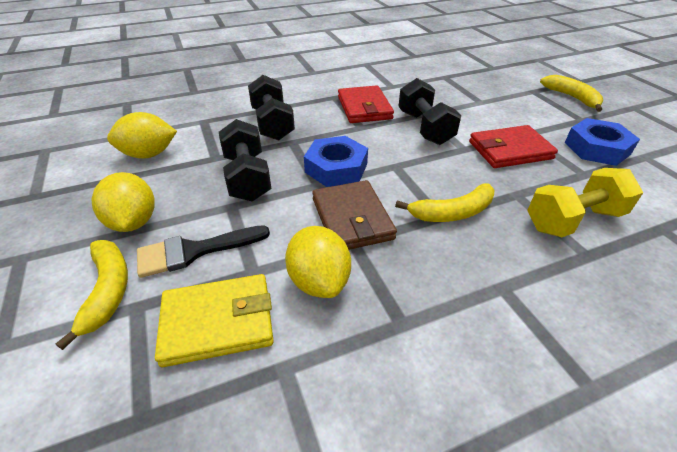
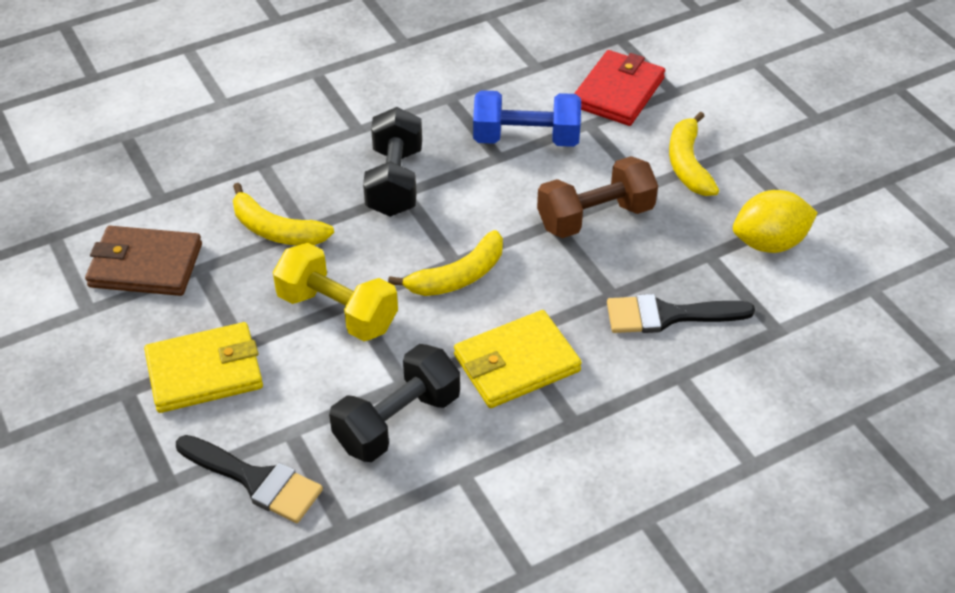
black brush: 1 -> 2
black dumbbell: 3 -> 2
blue dumbbell: 0 -> 1
blue nut: 2 -> 0
brown dumbbell: 0 -> 1
red wallet: 2 -> 1
yellow lemon: 3 -> 1
yellow wallet: 1 -> 2

